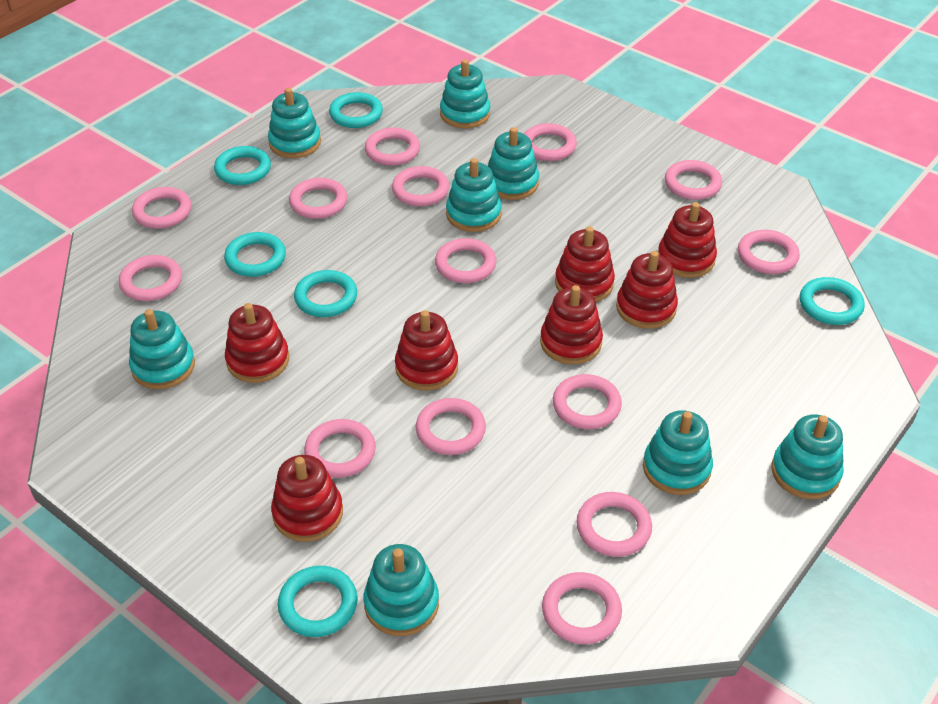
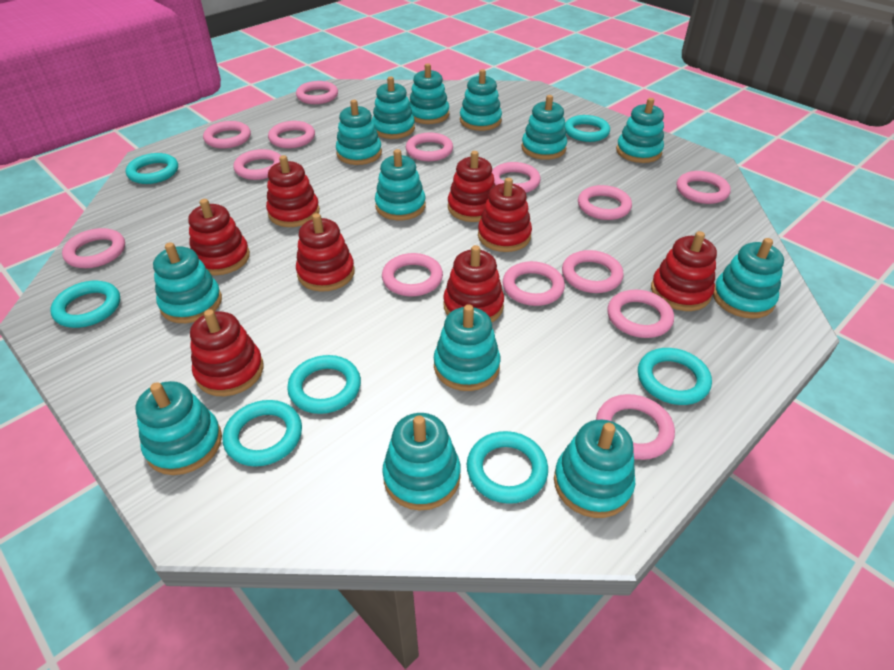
red stacking toy: 7 -> 8
turquoise ring: 6 -> 7
turquoise stacking toy: 8 -> 13

